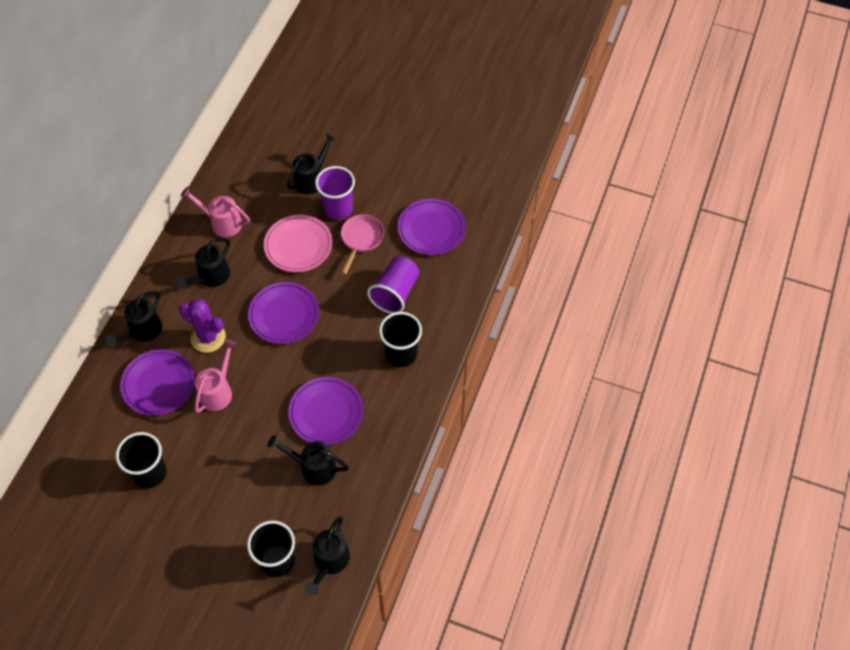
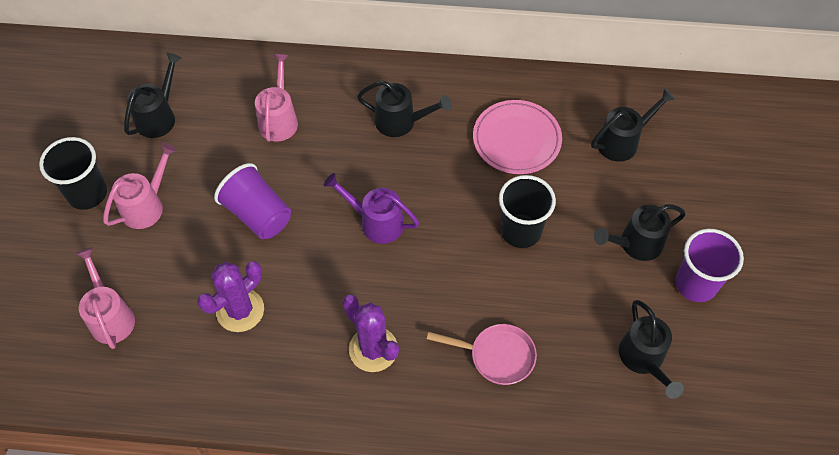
black cup: 3 -> 2
pink watering can: 2 -> 3
purple cactus: 1 -> 2
purple plate: 4 -> 0
purple watering can: 0 -> 1

